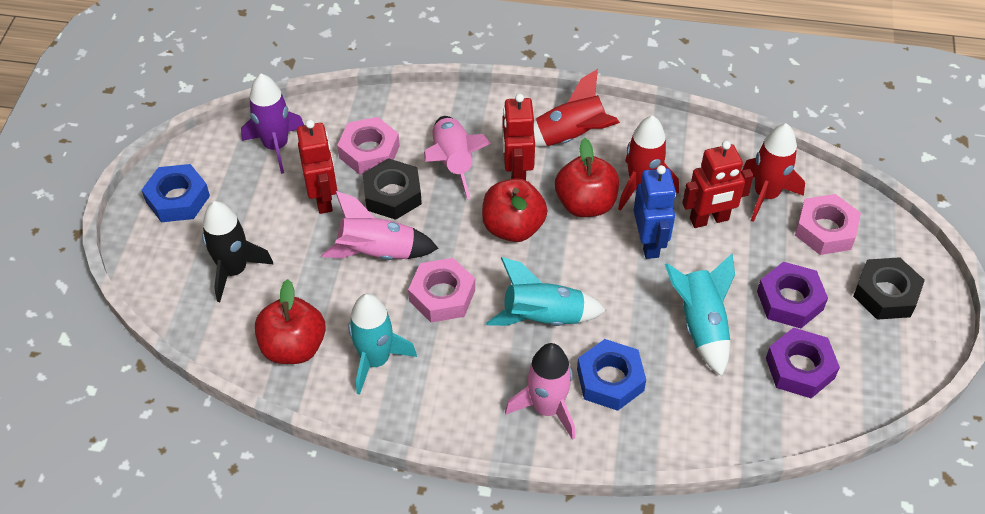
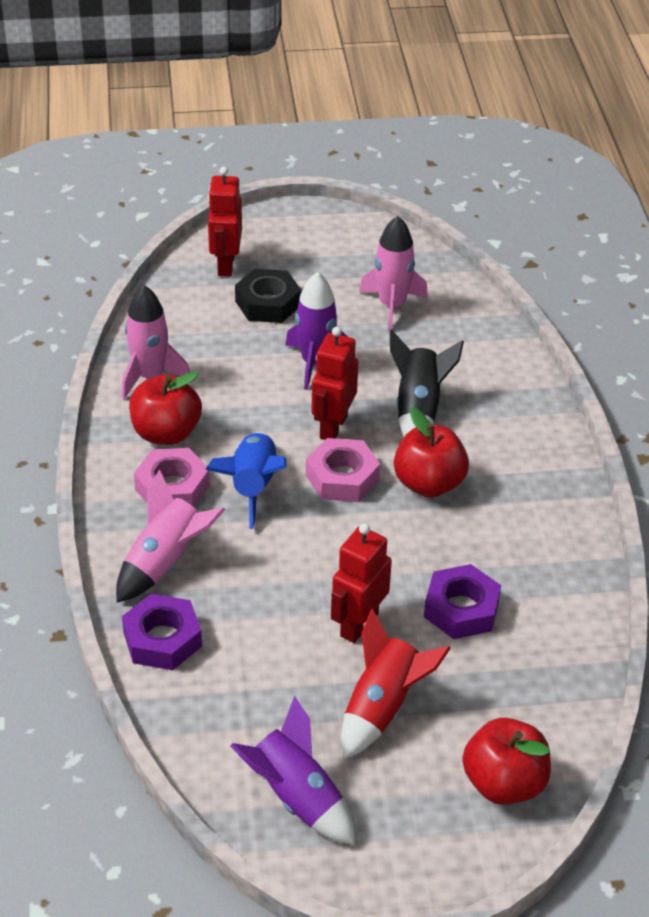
black nut: 2 -> 1
blue nut: 2 -> 0
blue robot: 1 -> 0
blue rocket: 0 -> 1
pink nut: 3 -> 2
purple rocket: 1 -> 2
red rocket: 3 -> 1
turquoise rocket: 3 -> 0

